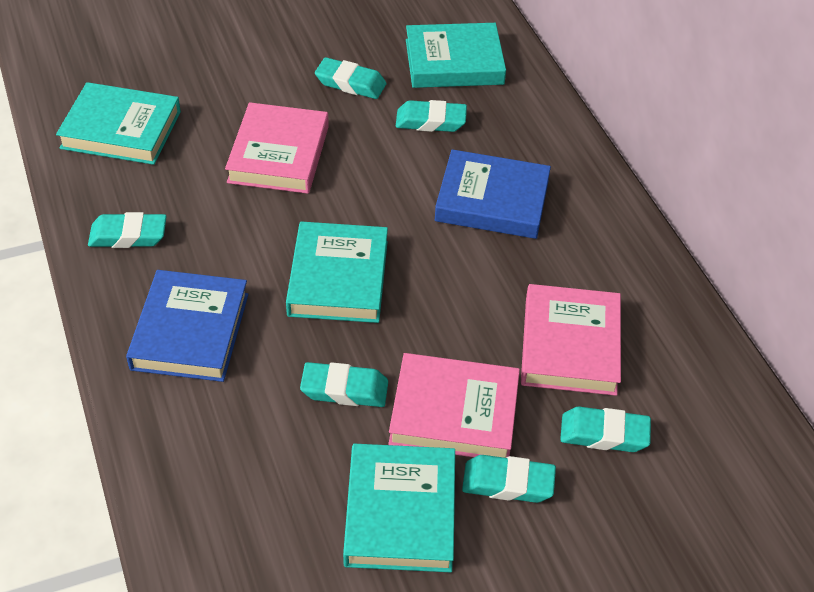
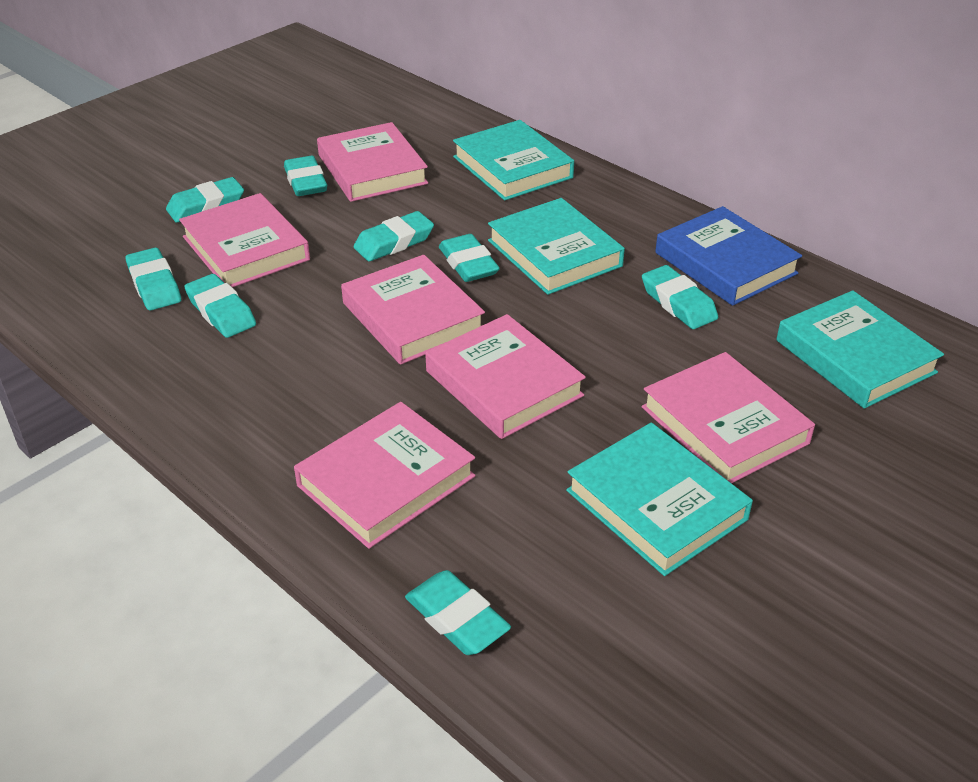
blue book: 2 -> 1
pink book: 3 -> 6
turquoise eraser: 6 -> 8

